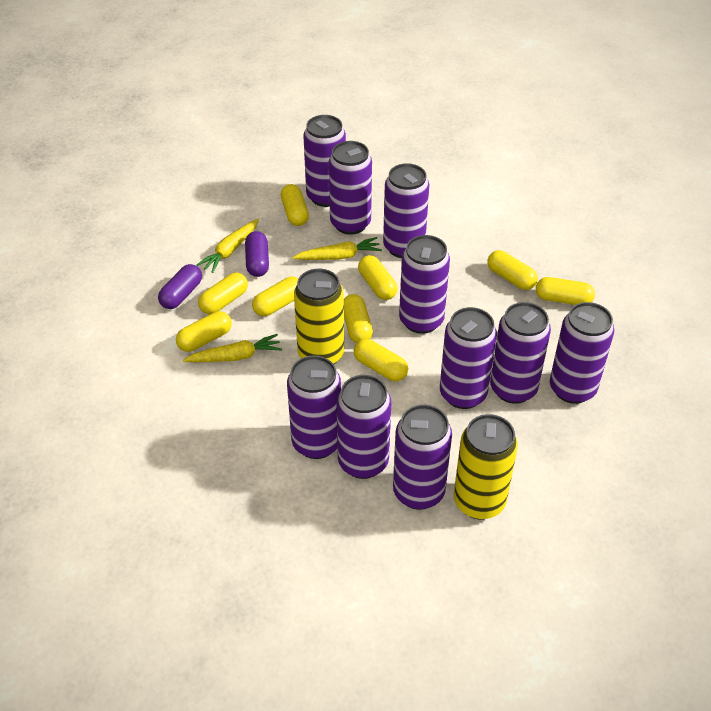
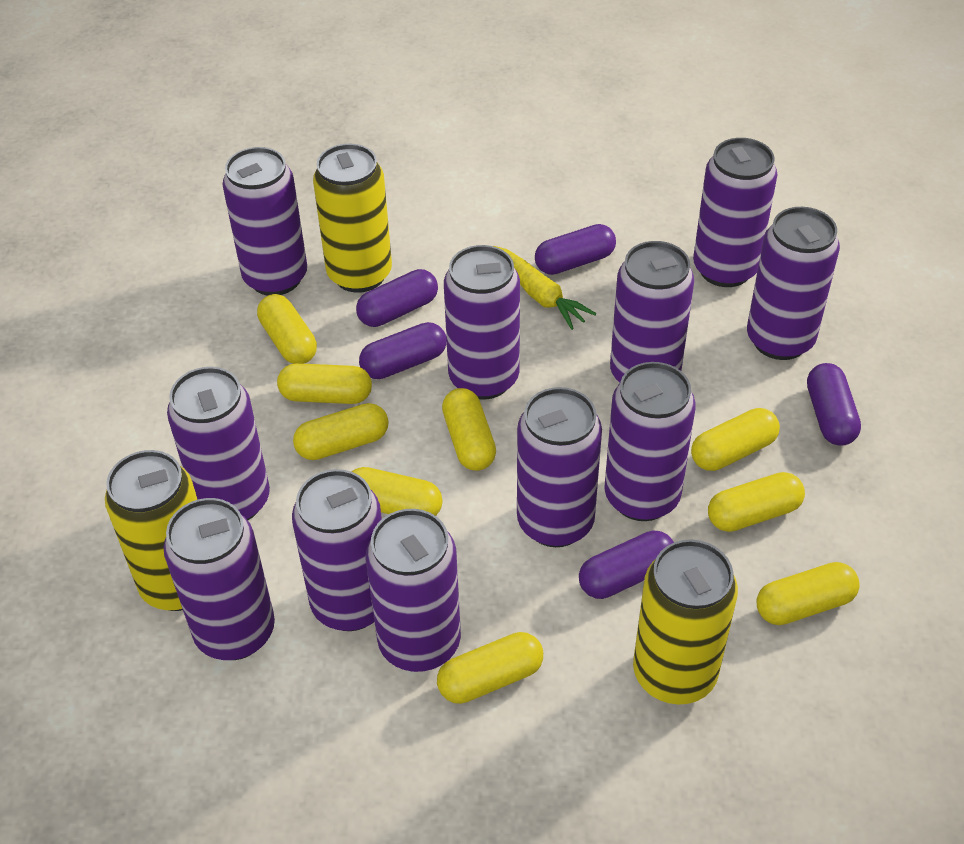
purple can: 10 -> 11
purple capsule: 2 -> 5
yellow can: 2 -> 3
yellow carrot: 3 -> 1

